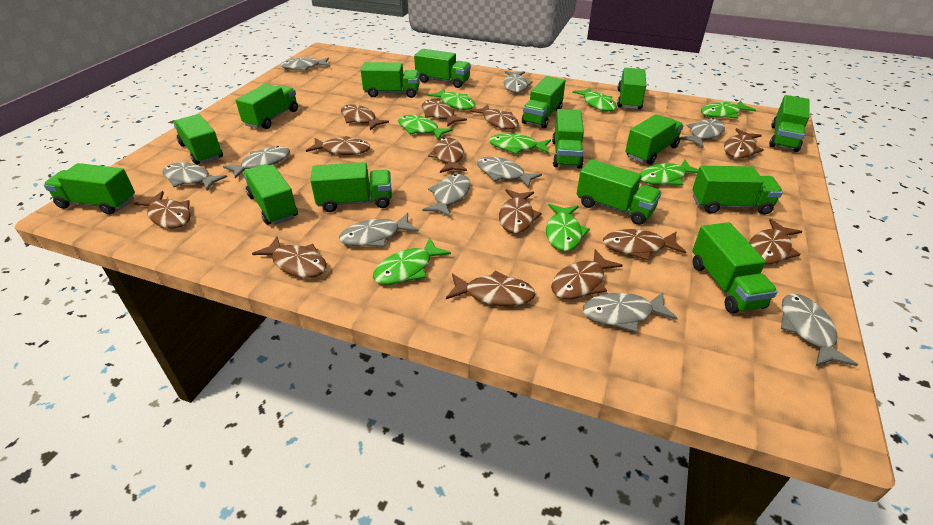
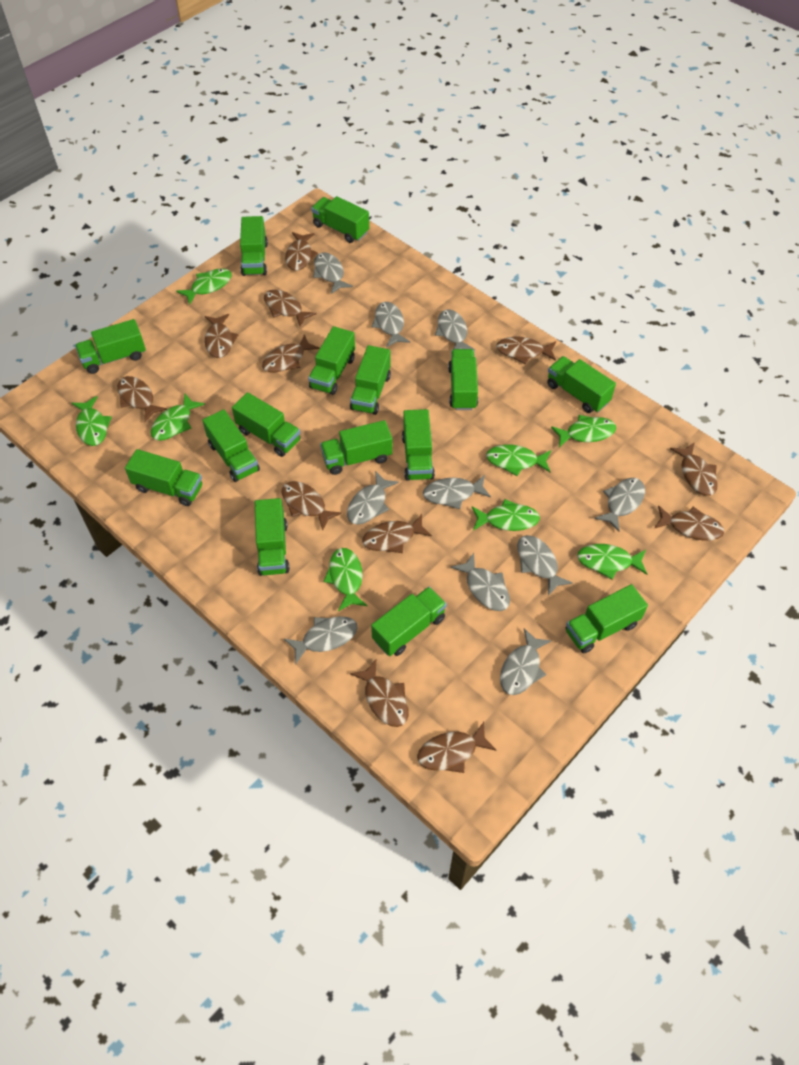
brown fish: 13 -> 12

